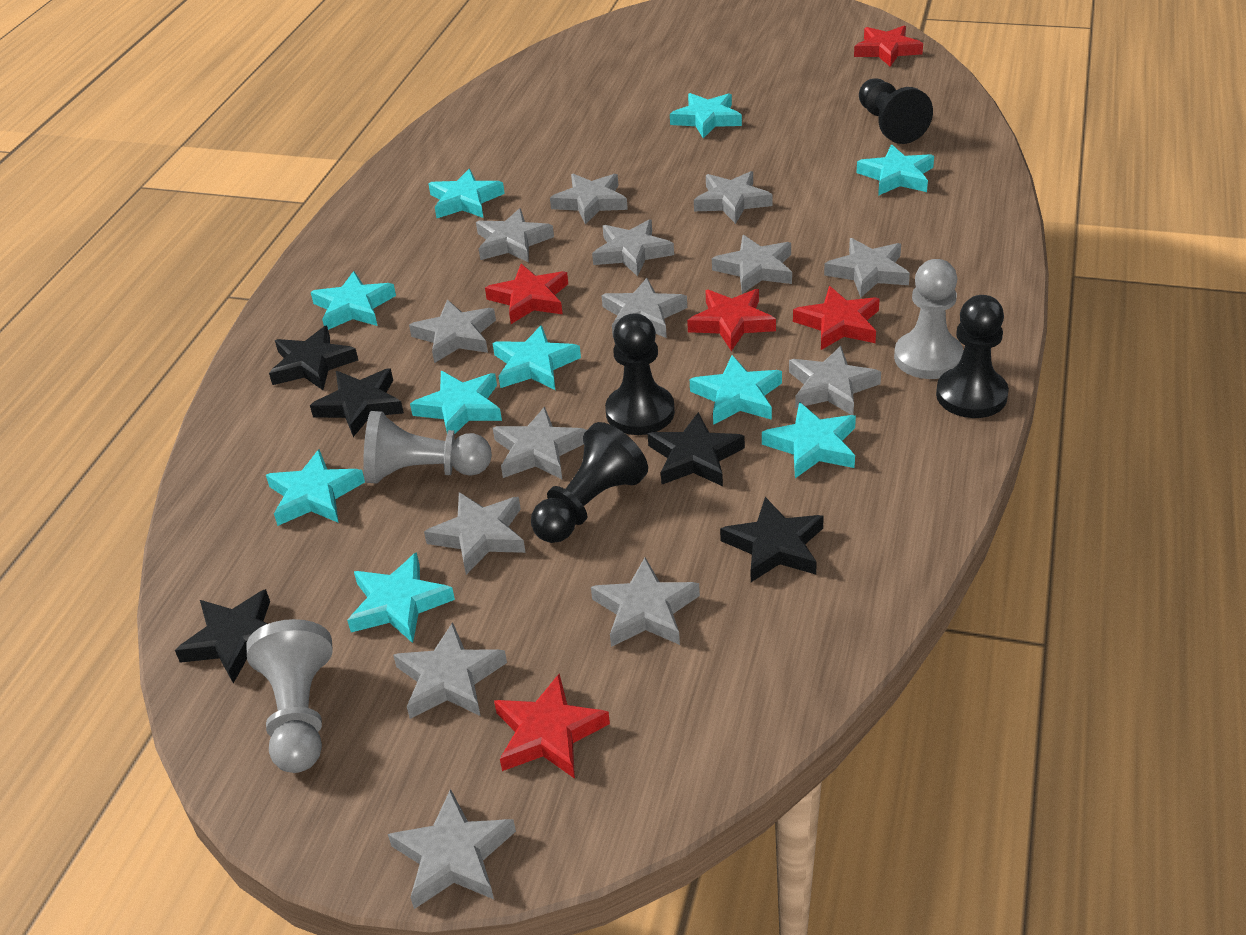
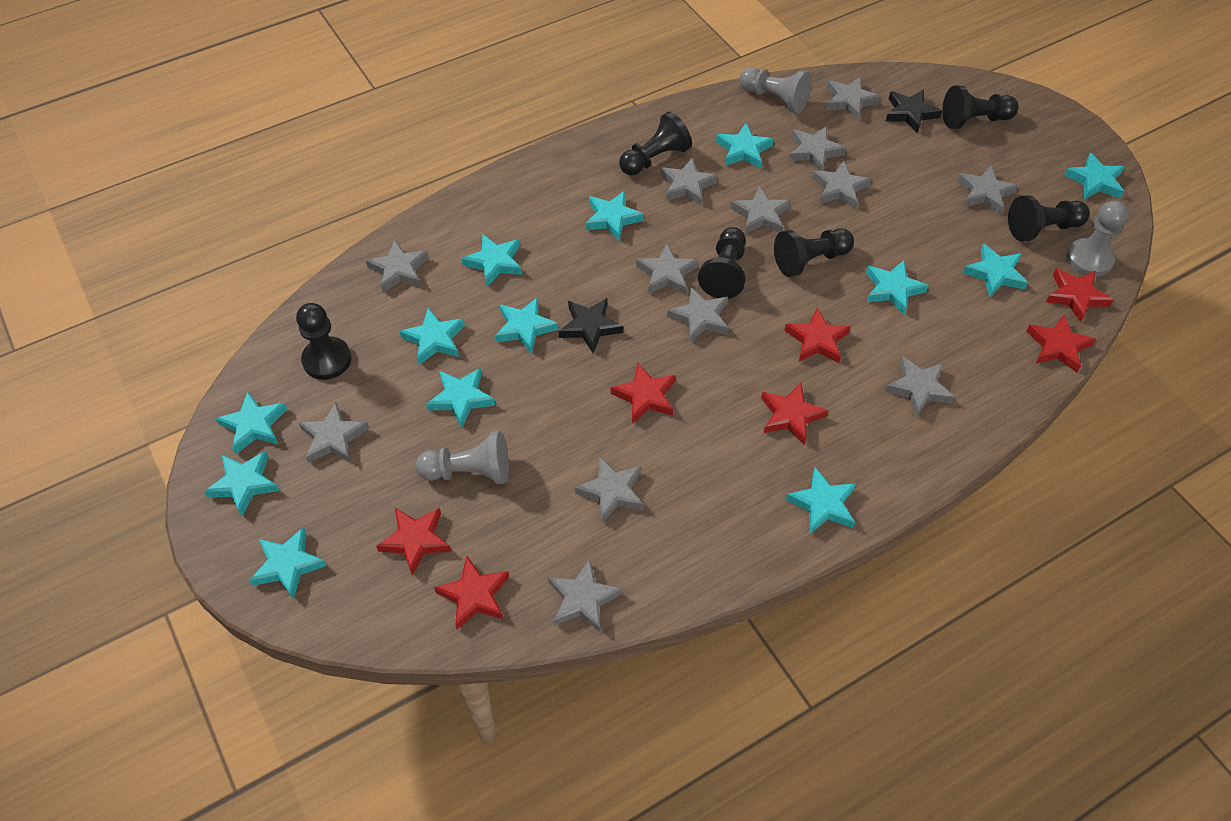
black pawn: 4 -> 6
black star: 5 -> 2
grey star: 14 -> 13
red star: 5 -> 7
turquoise star: 10 -> 13

